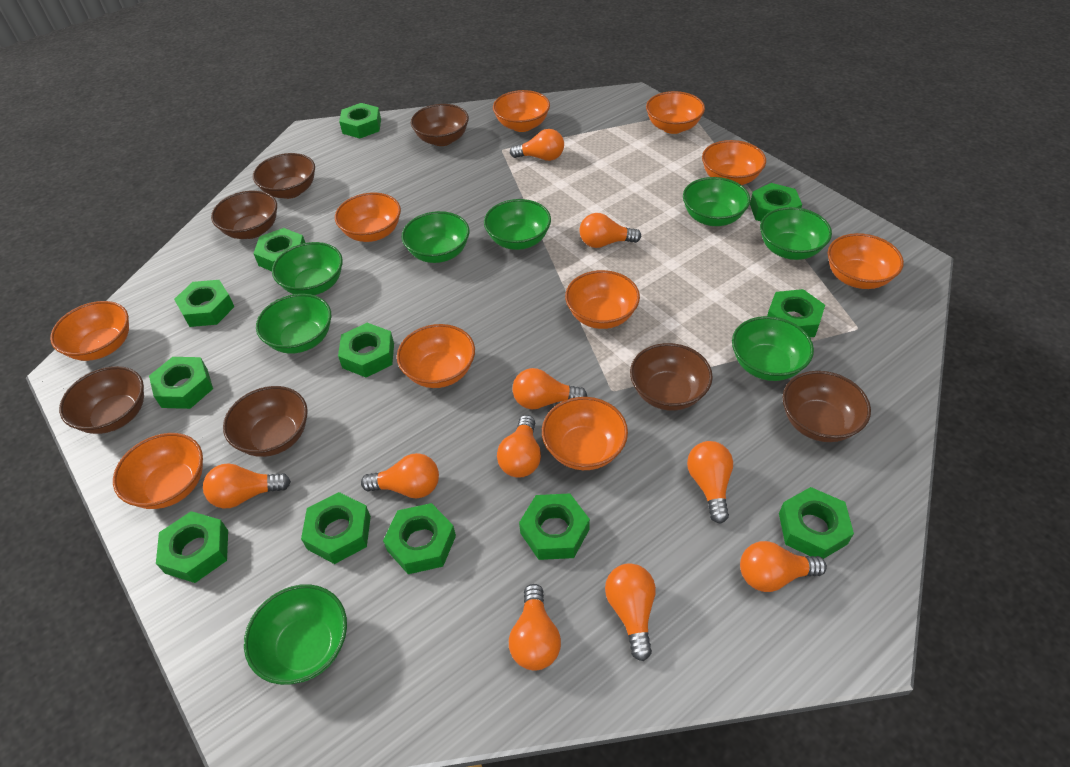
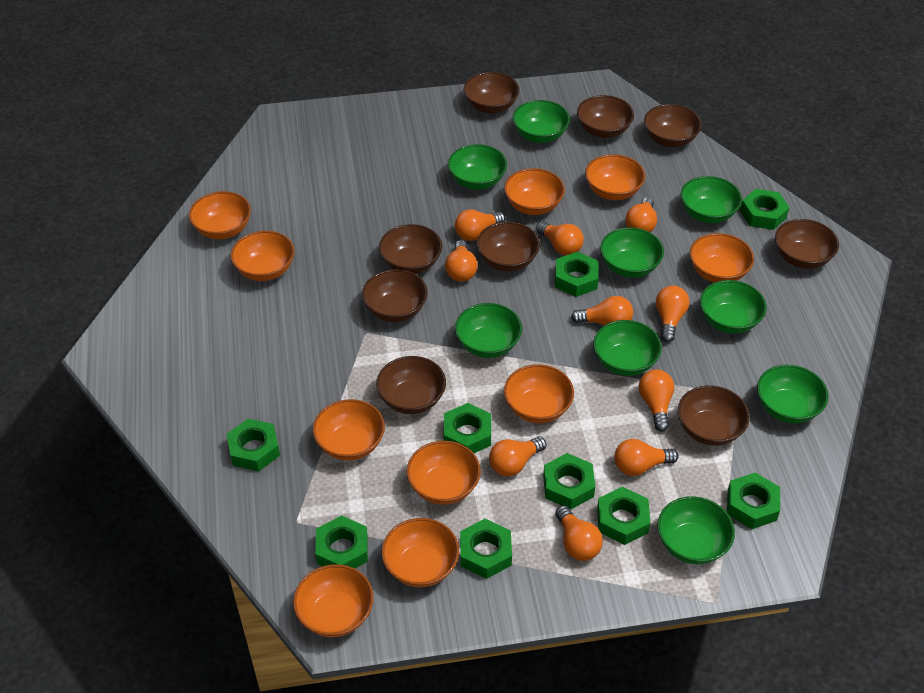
brown bowl: 7 -> 9
green bowl: 8 -> 9
green nut: 12 -> 9

